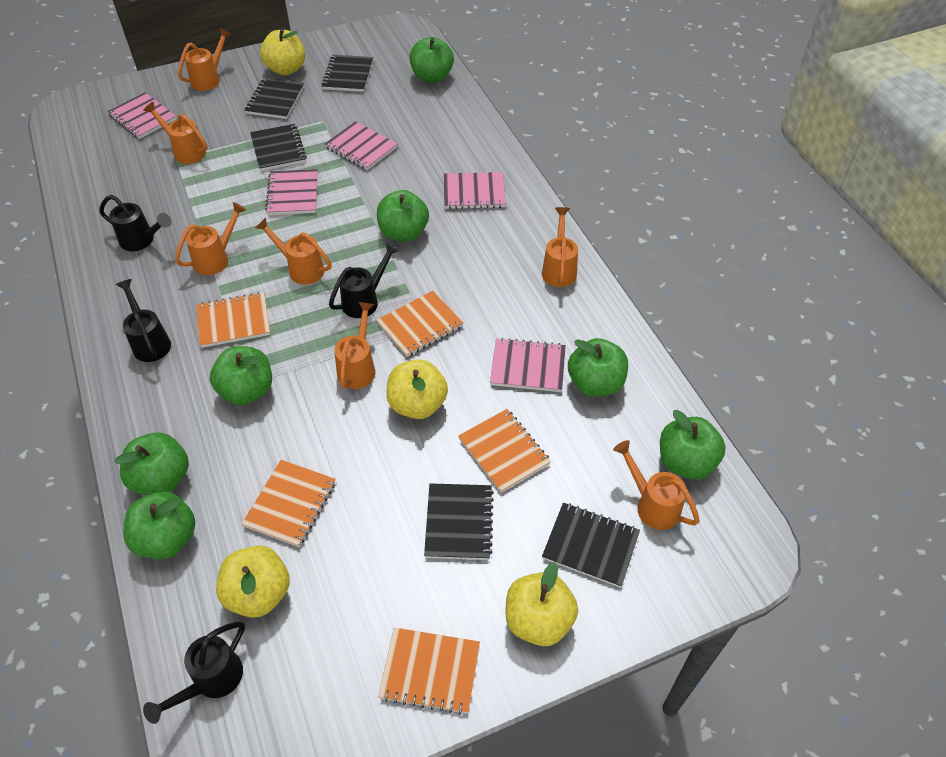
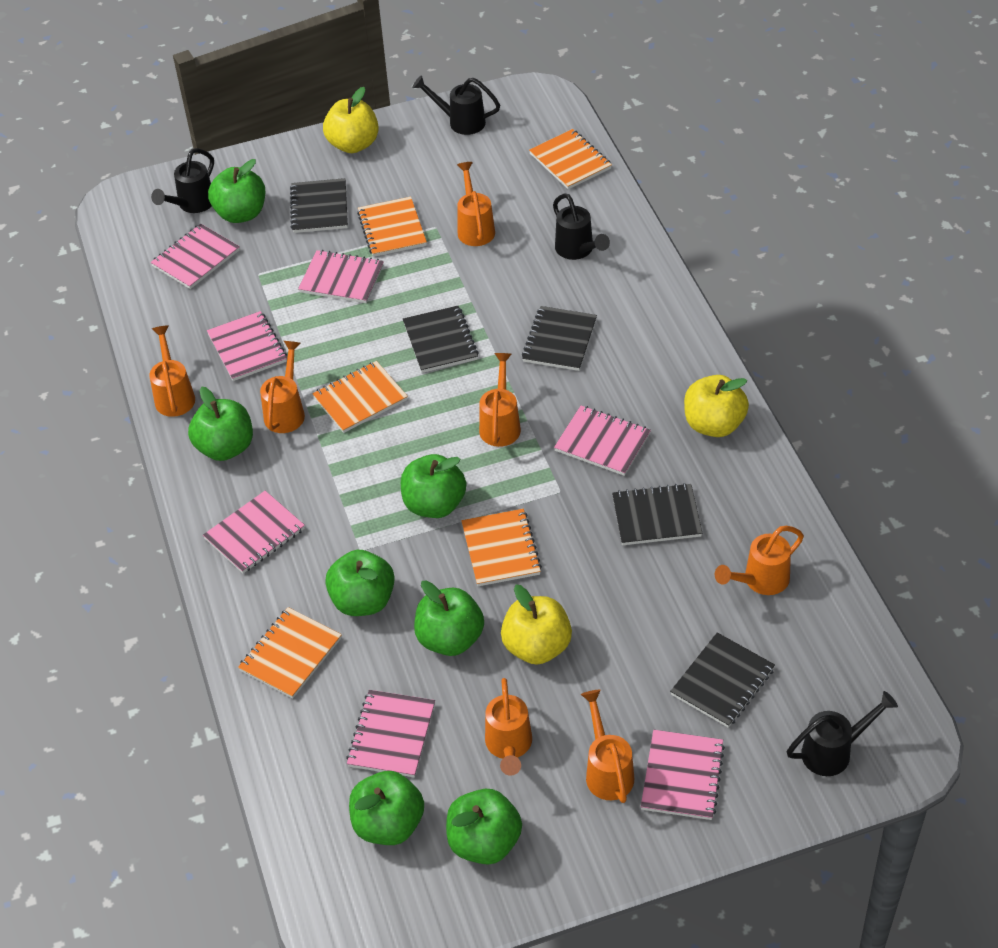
pink notebook: 5 -> 7
yellow apple: 4 -> 3

